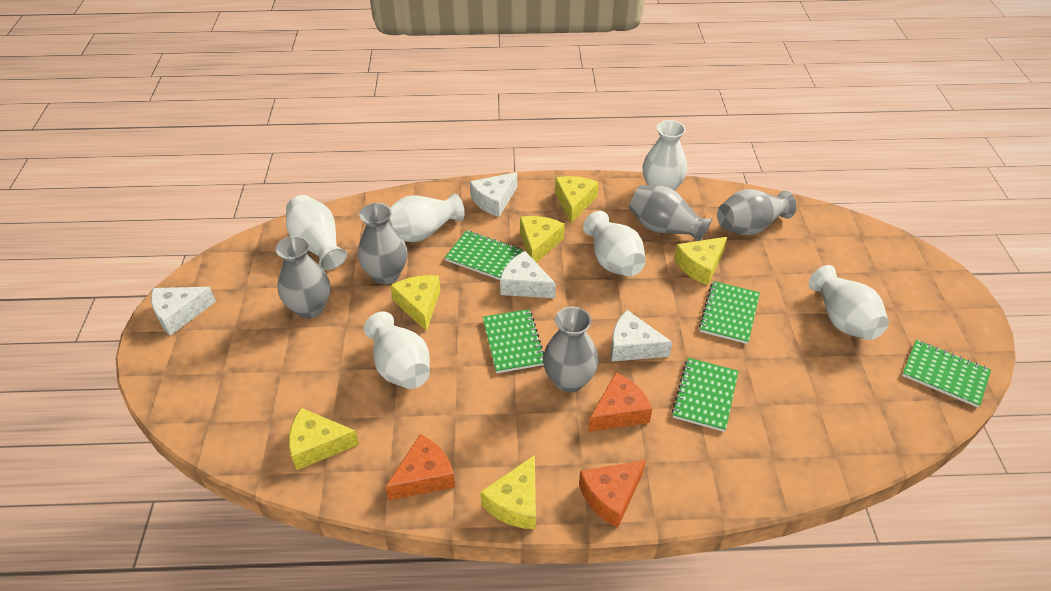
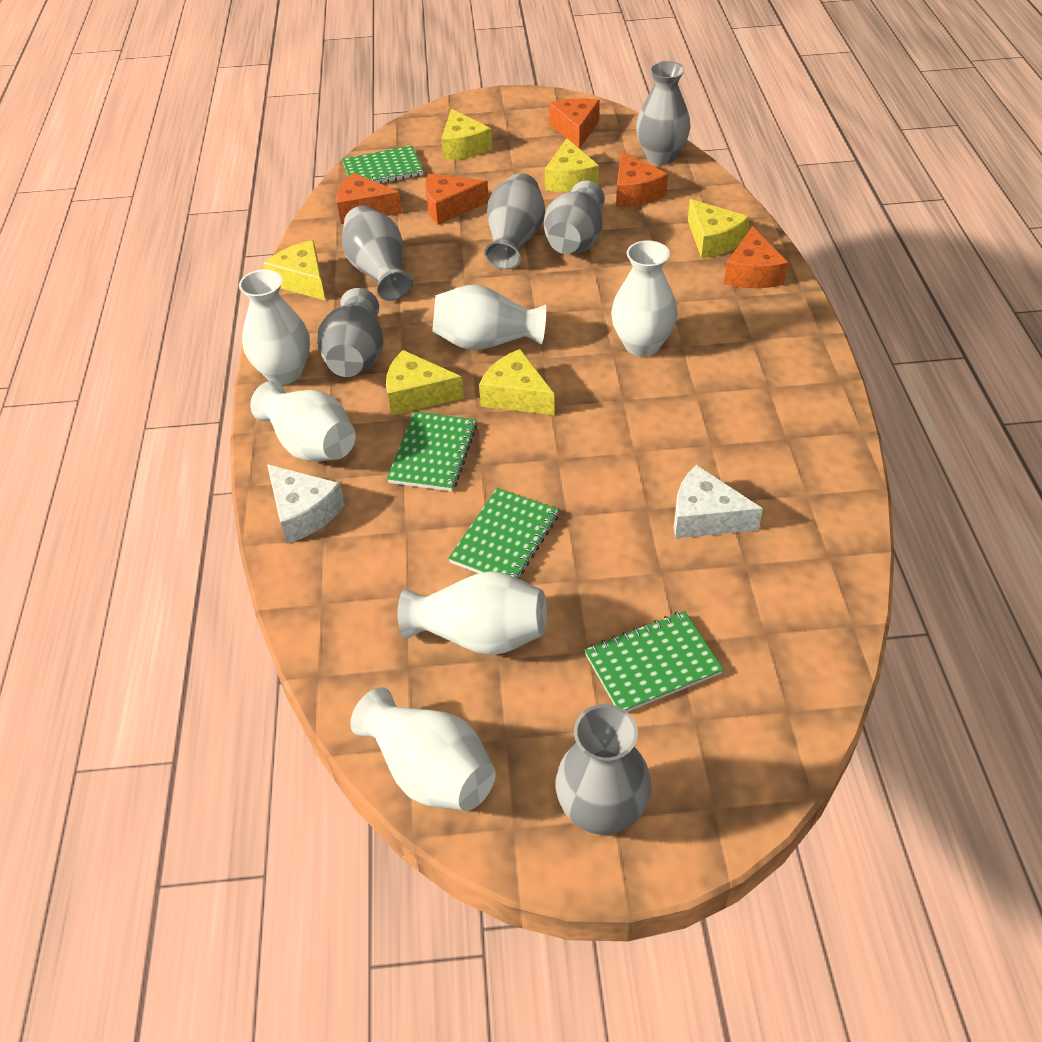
green notebook: 5 -> 4
grey vase: 5 -> 6
orange cheese: 3 -> 5
white cheese: 4 -> 2

